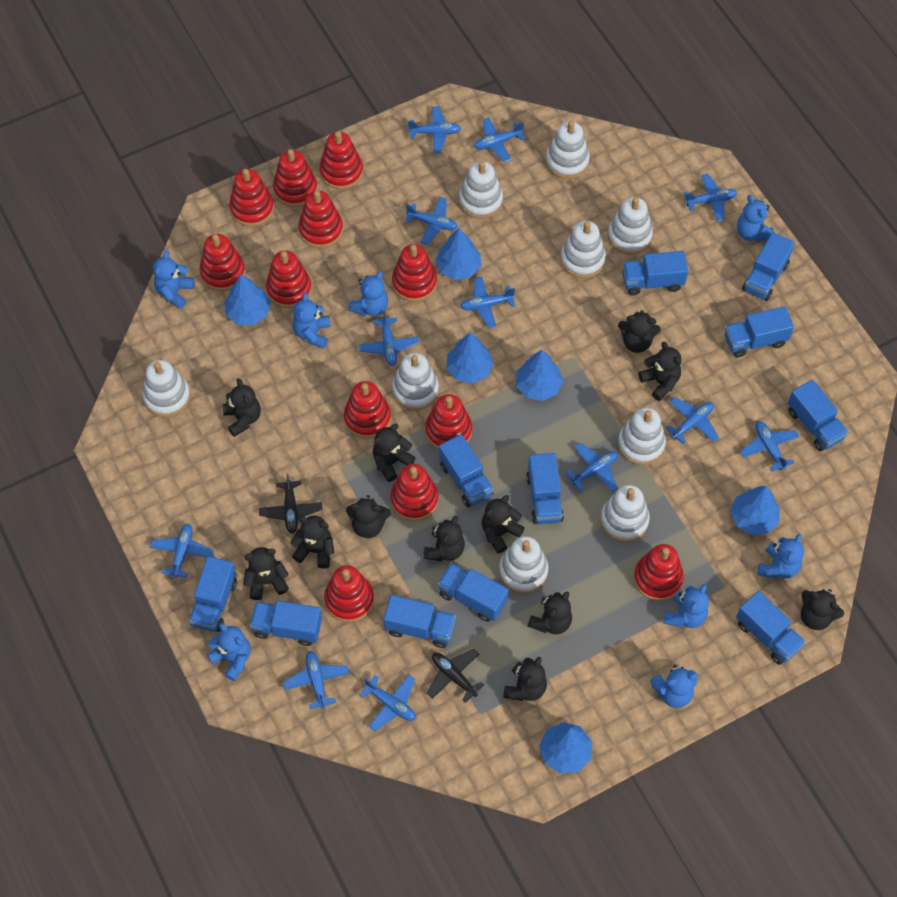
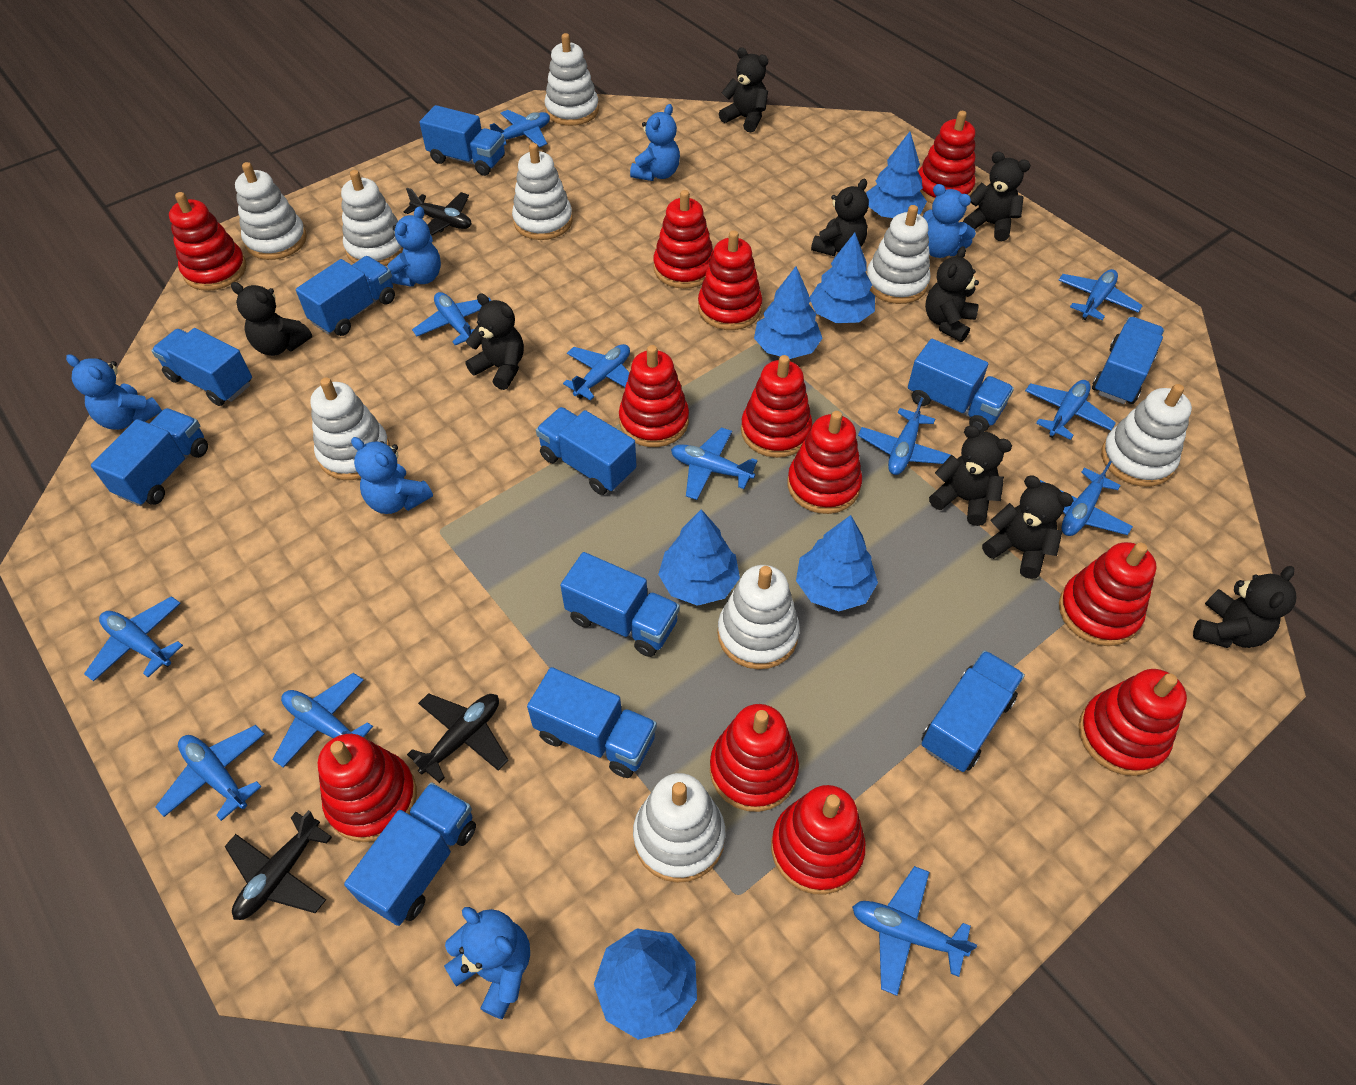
black plane: 2 -> 3
black teddy bear: 12 -> 9
blue teddy bear: 8 -> 6

